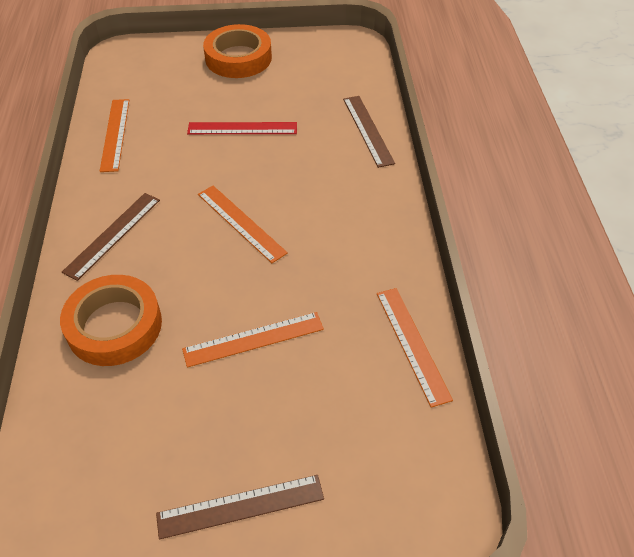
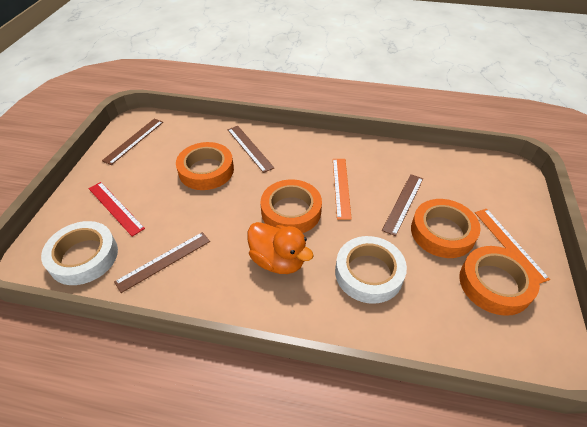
brown ruler: 3 -> 4
orange duck: 0 -> 1
orange ruler: 4 -> 2
orange tape: 2 -> 4
white tape: 0 -> 2

